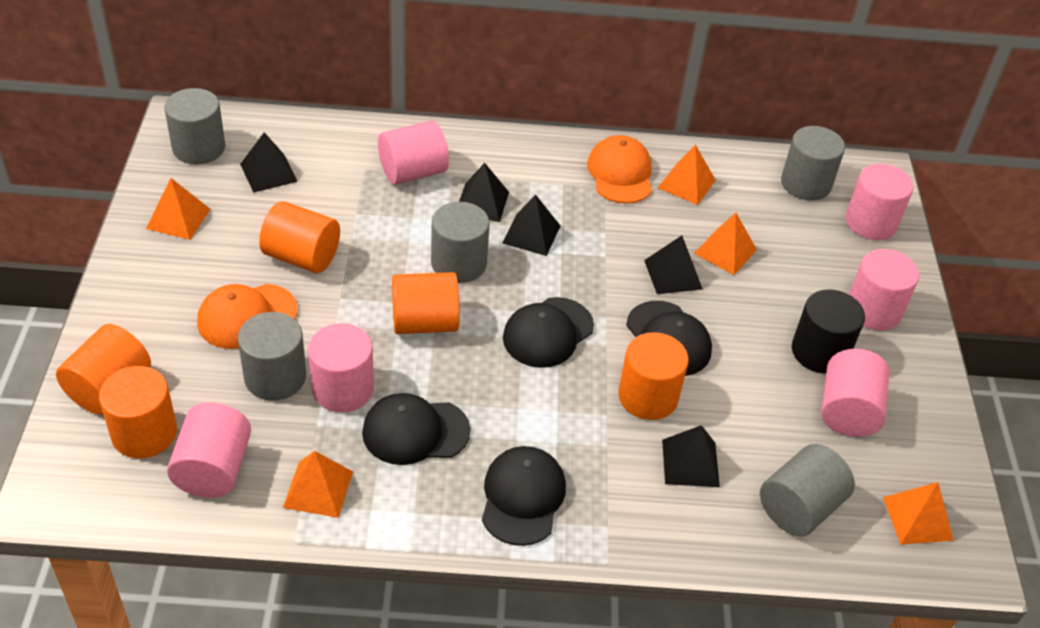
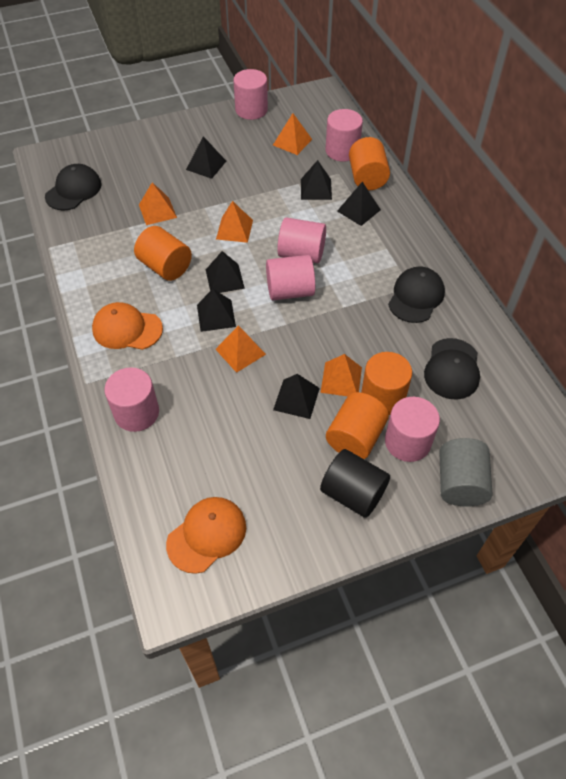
black cap: 4 -> 3
black pyramid: 5 -> 6
grey cylinder: 5 -> 1
orange cylinder: 5 -> 4

